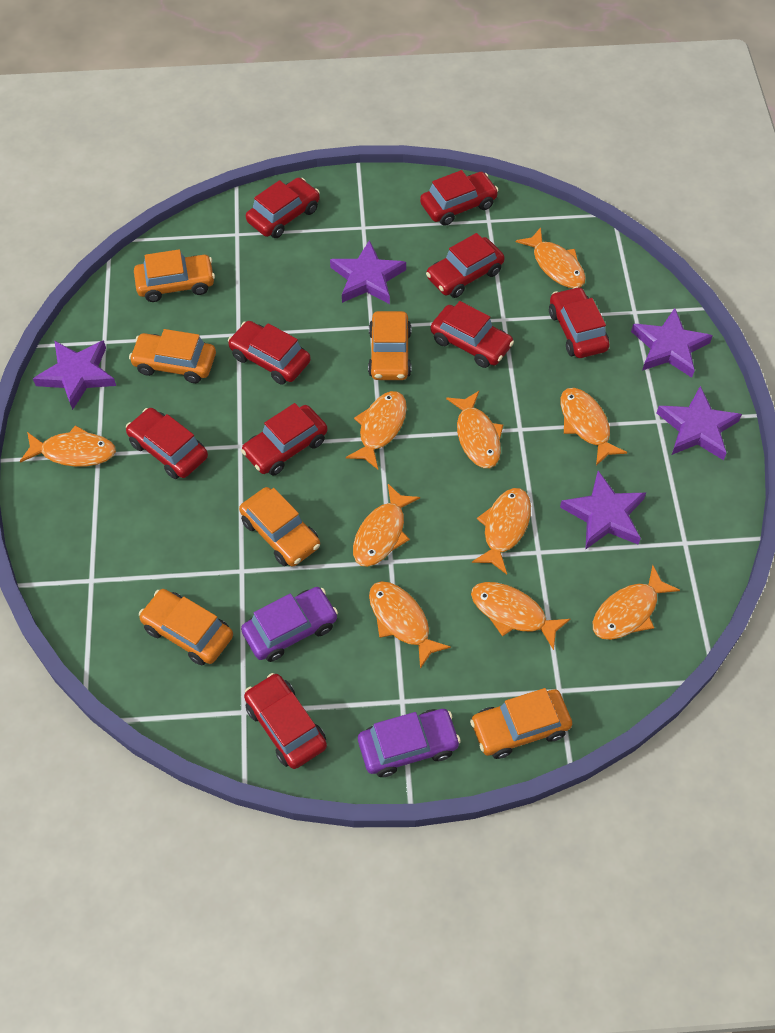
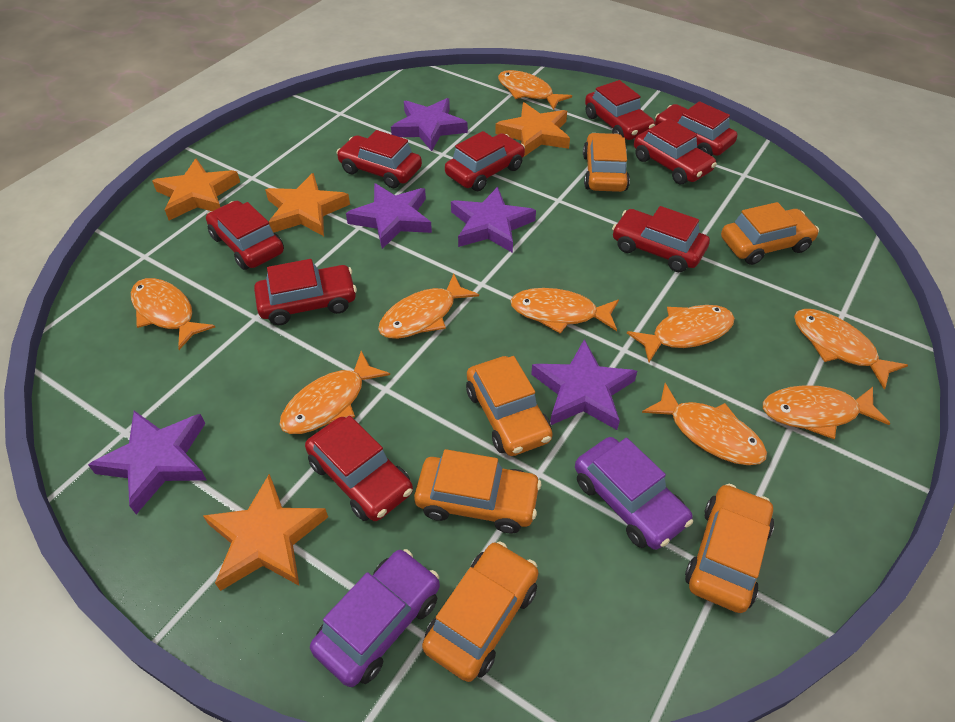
orange fish: 10 -> 9
orange star: 0 -> 4

